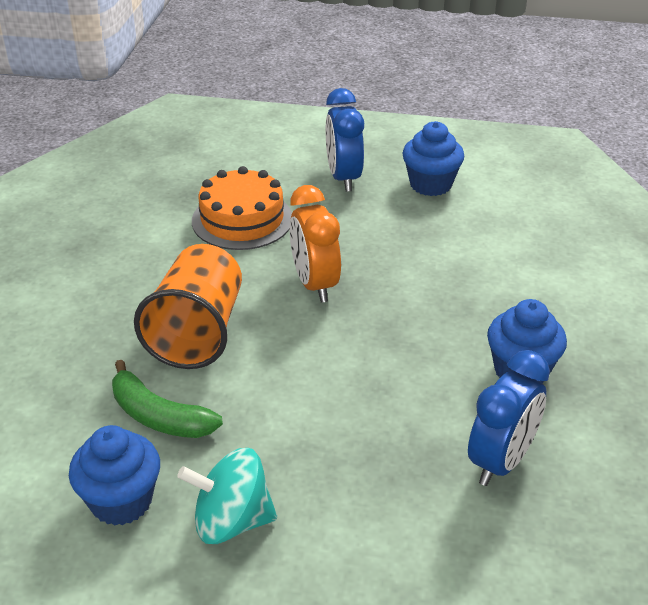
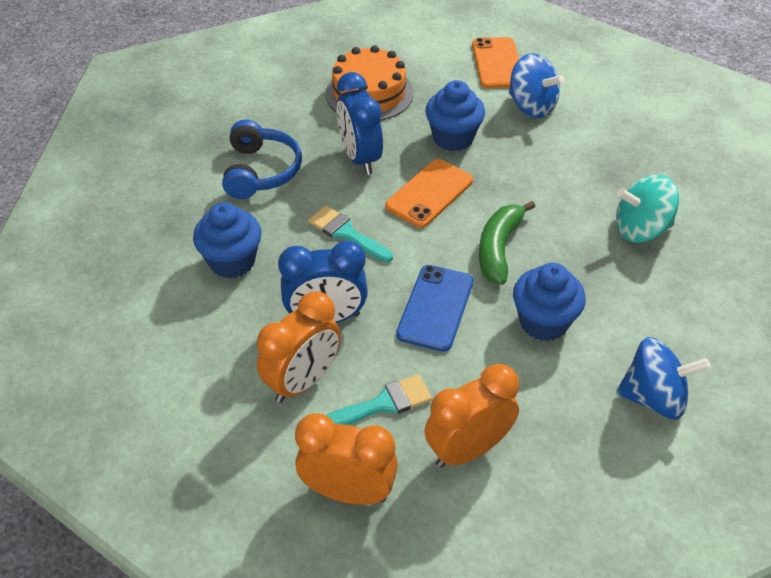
blue headphones: 0 -> 1
blue phone: 0 -> 1
blue spinning top: 0 -> 2
orange clock: 1 -> 3
orange cup: 1 -> 0
orange phone: 0 -> 2
turquoise brush: 0 -> 2

